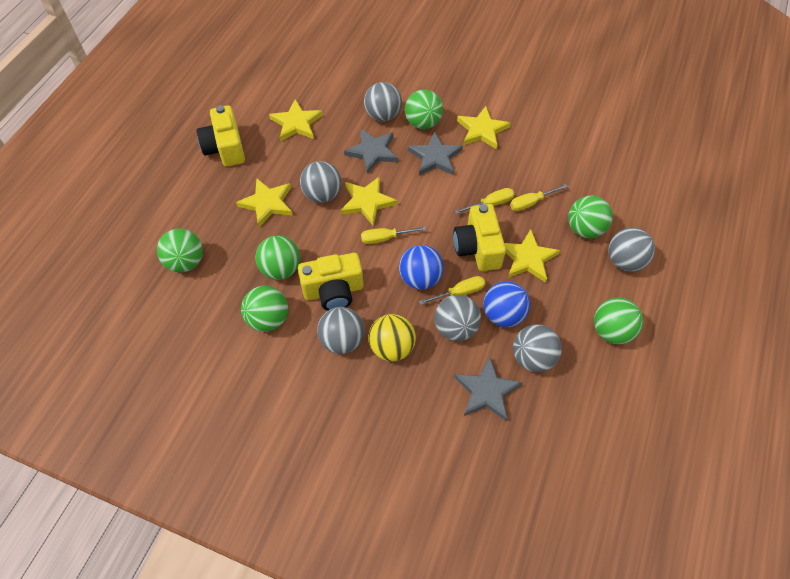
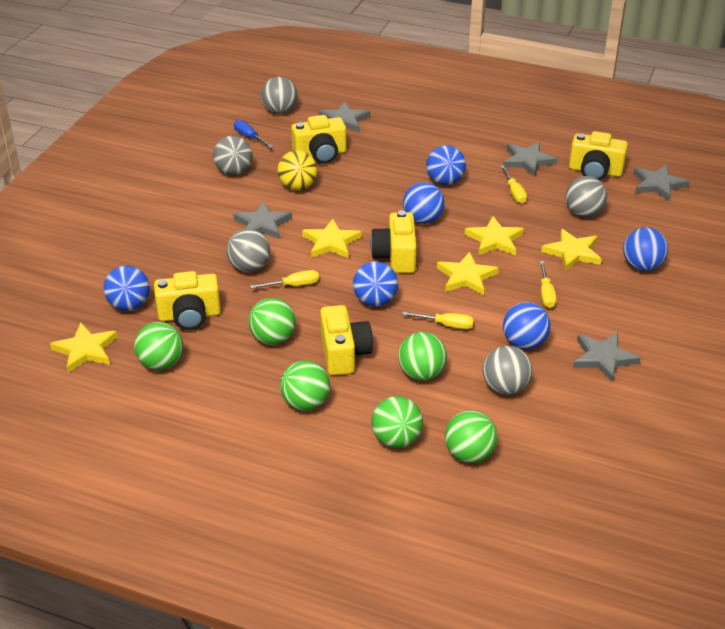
blue ball: 2 -> 6
blue screwdriver: 0 -> 1
grey ball: 6 -> 5
grey star: 3 -> 5
yellow camera: 3 -> 5

